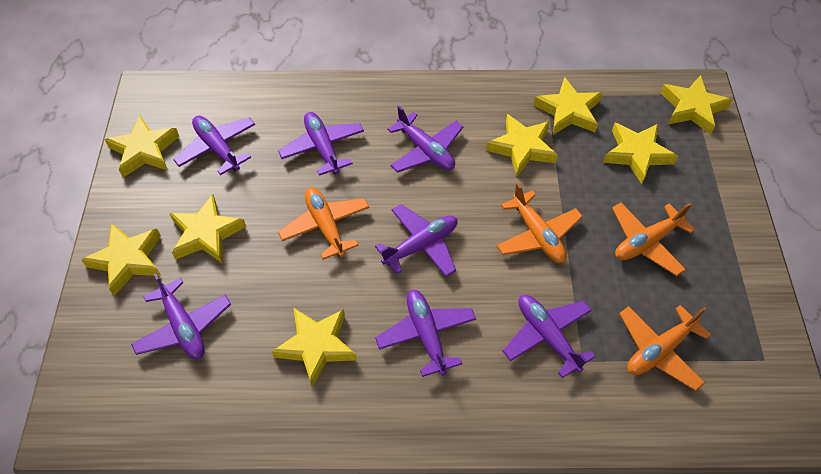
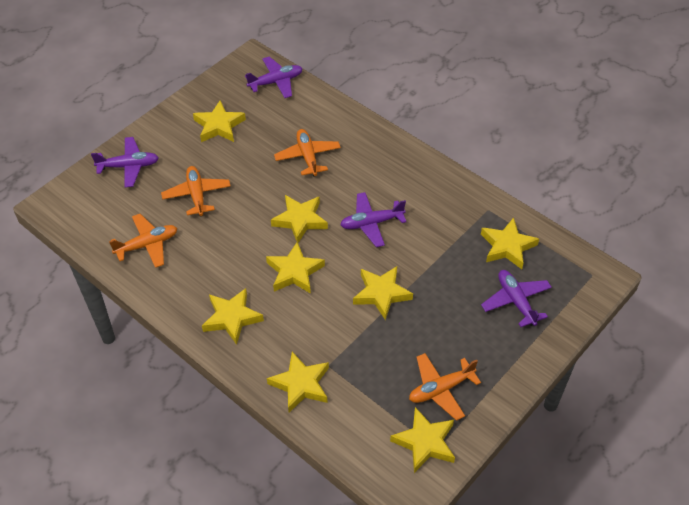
purple plane: 7 -> 4

